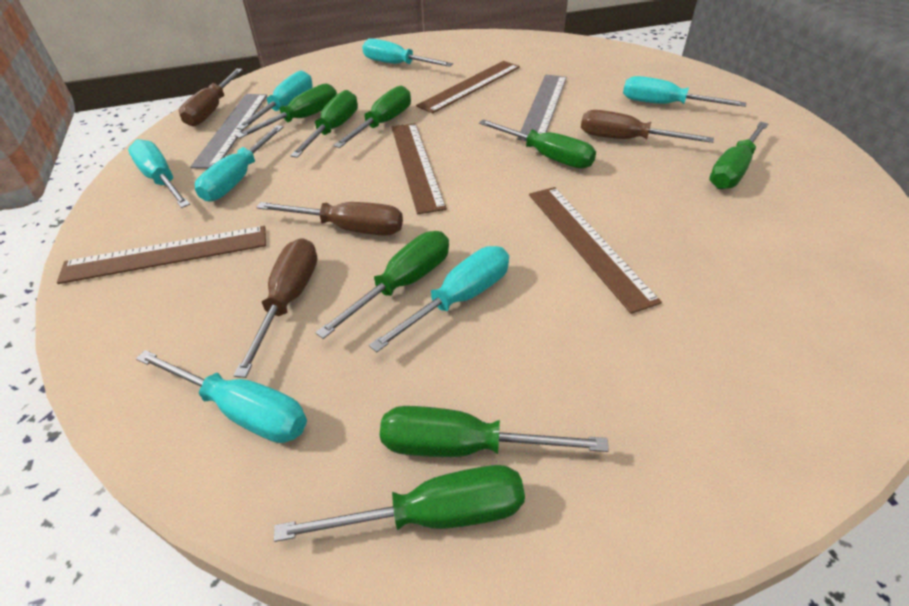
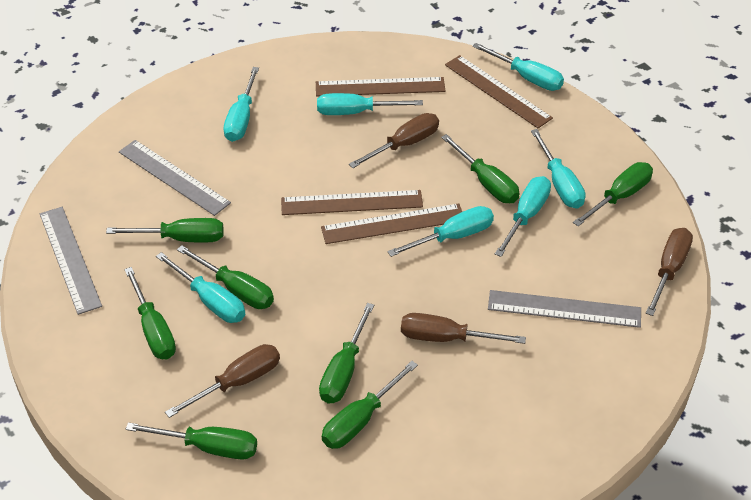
grey ruler: 2 -> 3

